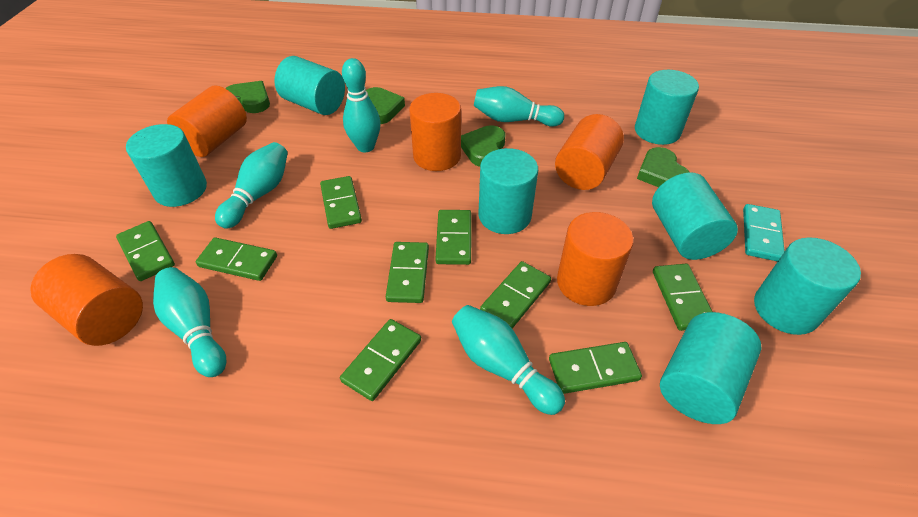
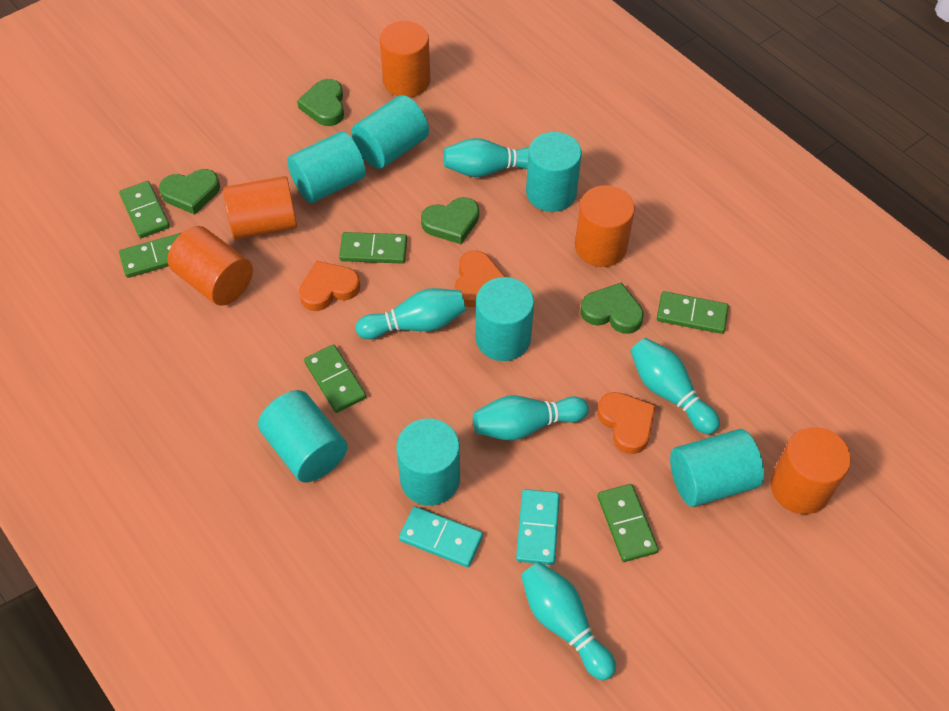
green domino: 9 -> 6
orange heart: 0 -> 3
turquoise domino: 1 -> 2

